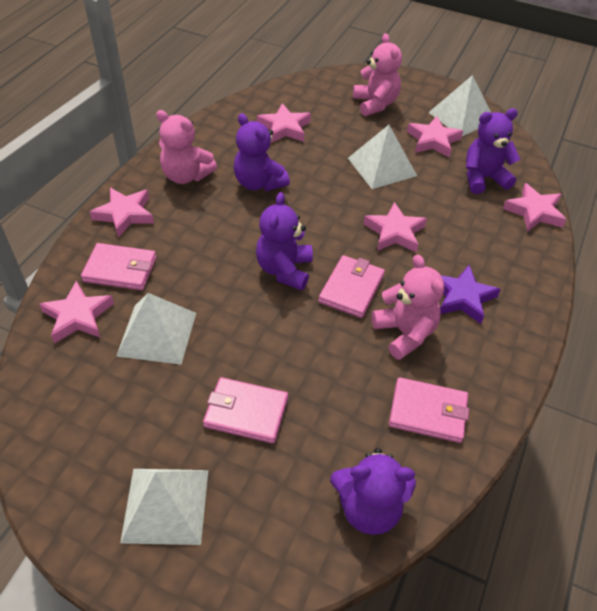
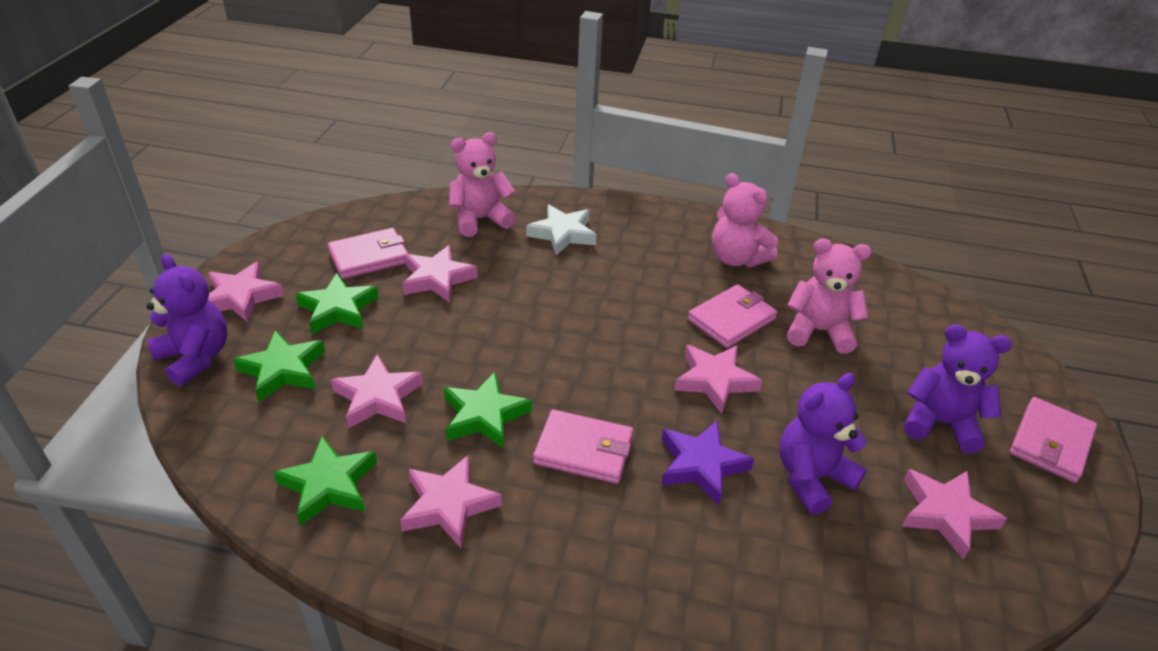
green star: 0 -> 4
purple teddy bear: 4 -> 3
white pyramid: 4 -> 0
white star: 0 -> 1

